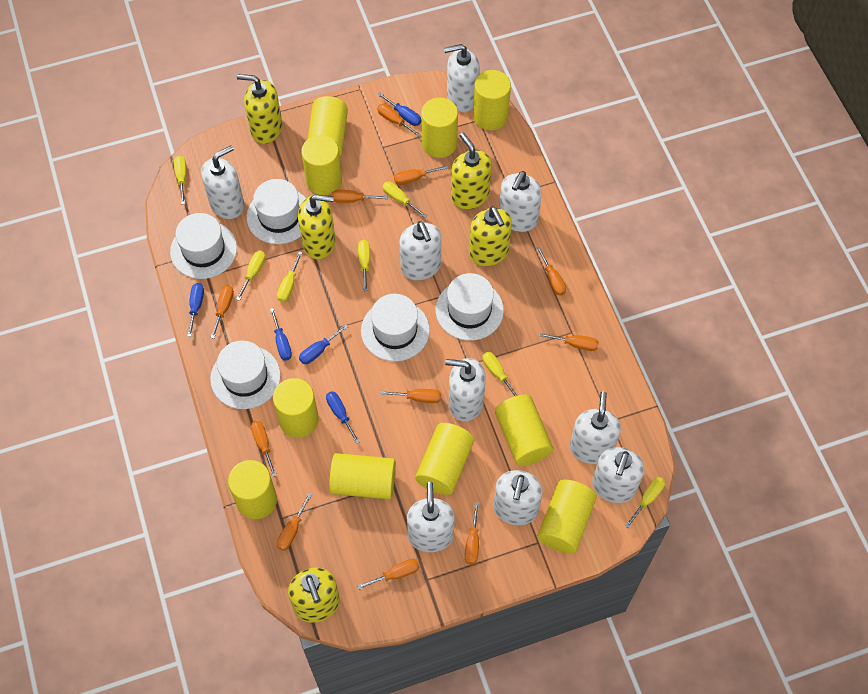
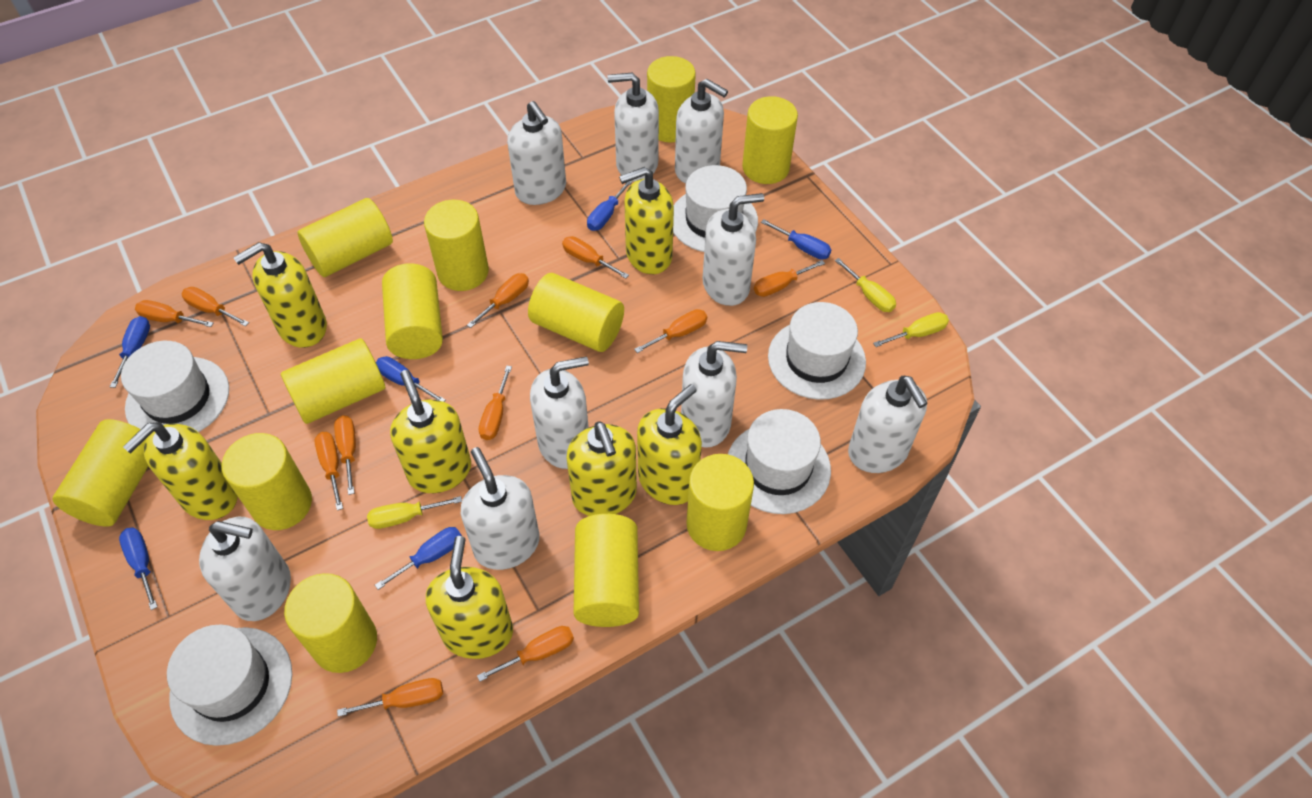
blue screwdriver: 5 -> 6
yellow cylinder: 10 -> 12
yellow screwdriver: 7 -> 3
yellow soap dispenser: 5 -> 7

